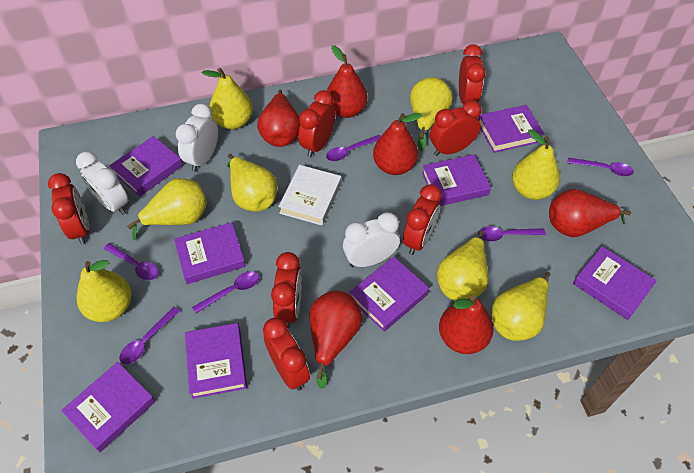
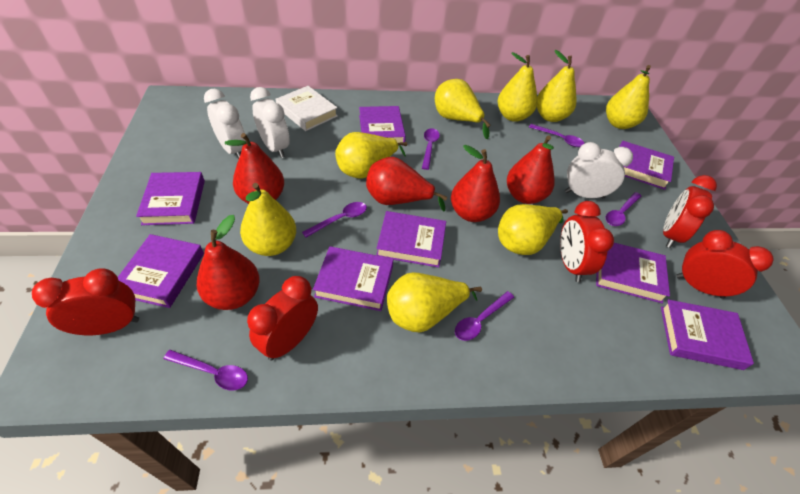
red clock: 7 -> 5
red pear: 6 -> 5

